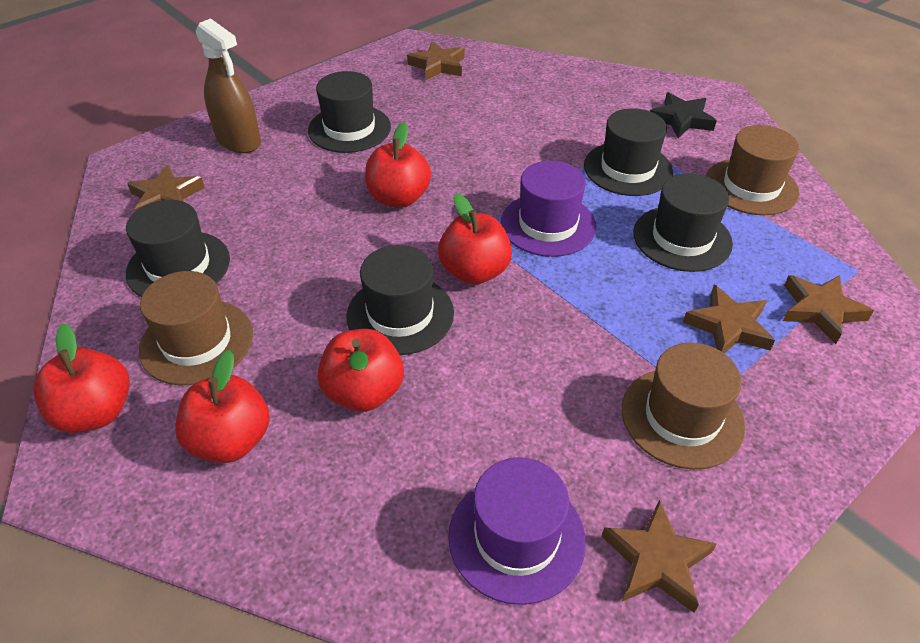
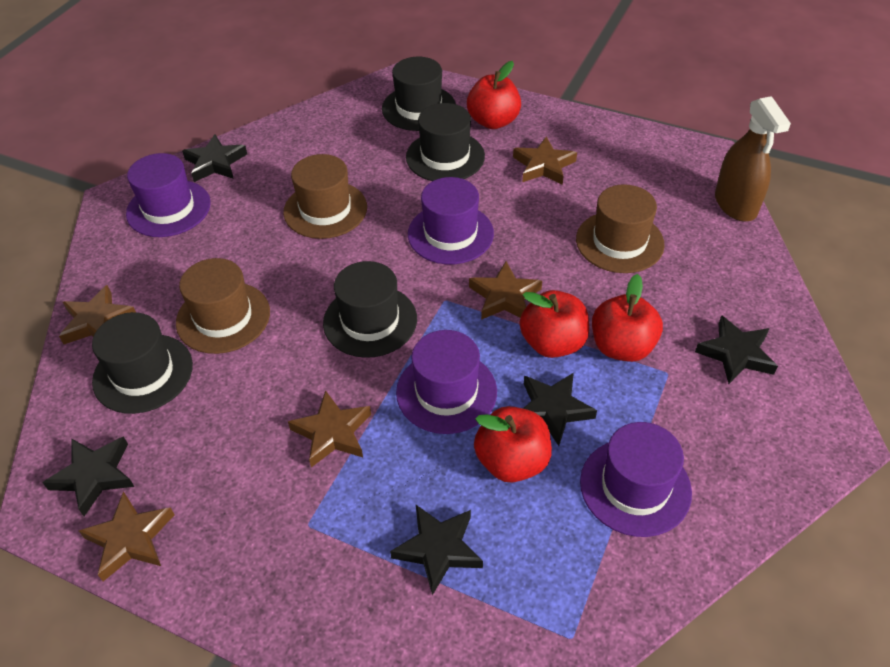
black hat: 5 -> 4
black star: 1 -> 5
purple hat: 2 -> 4
red apple: 5 -> 4

